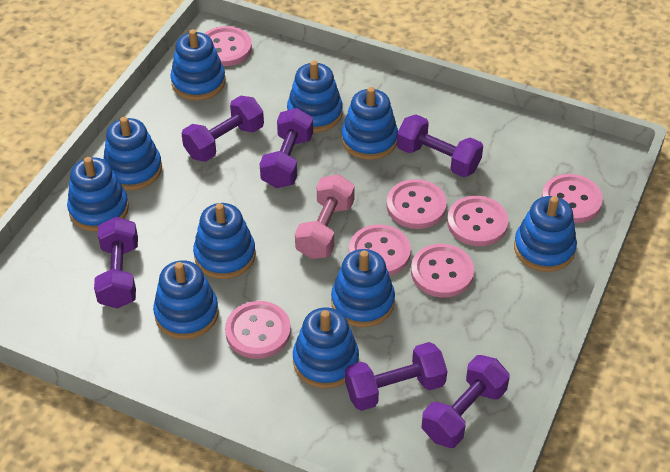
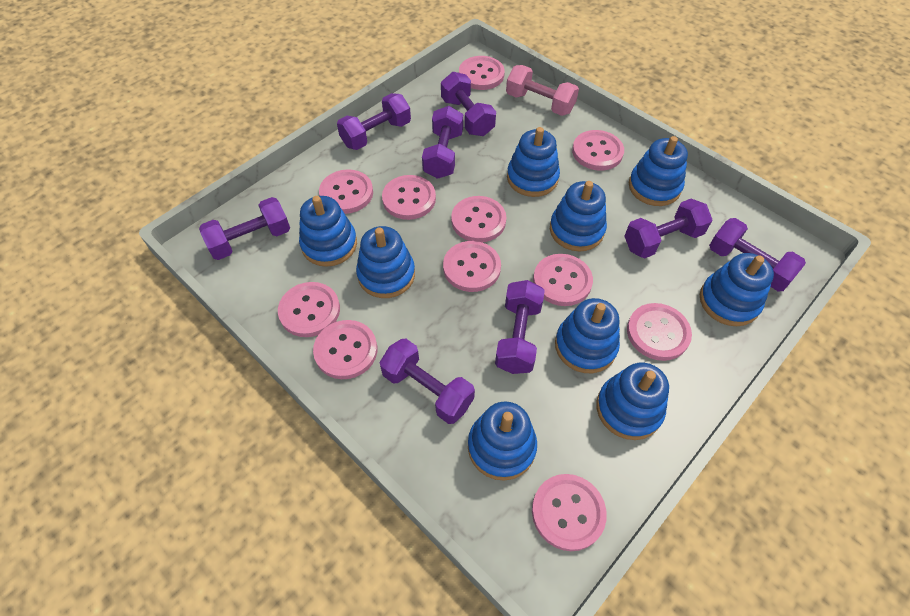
blue stacking toy: 10 -> 9
pink button: 7 -> 11
purple dumbbell: 6 -> 8

